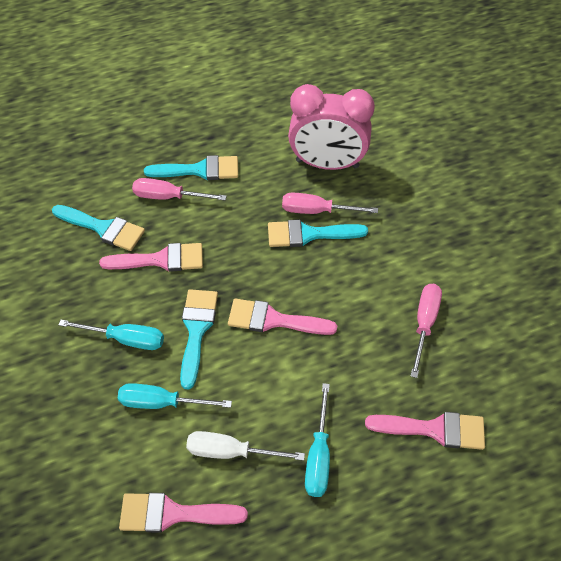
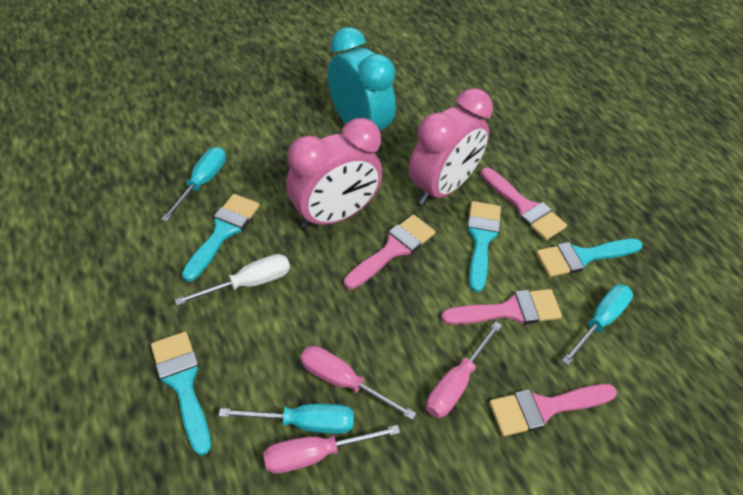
pink clock: 1 -> 2
turquoise clock: 0 -> 1

